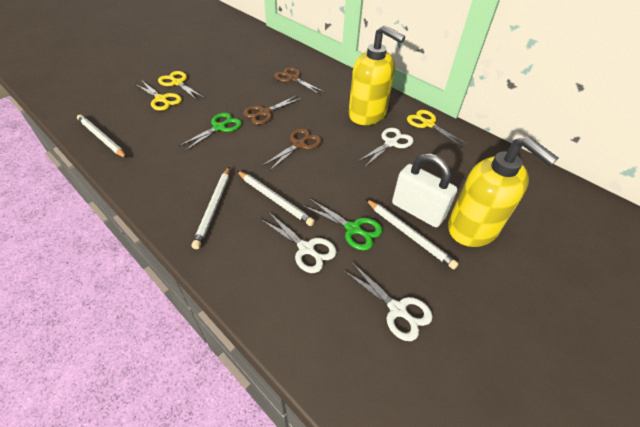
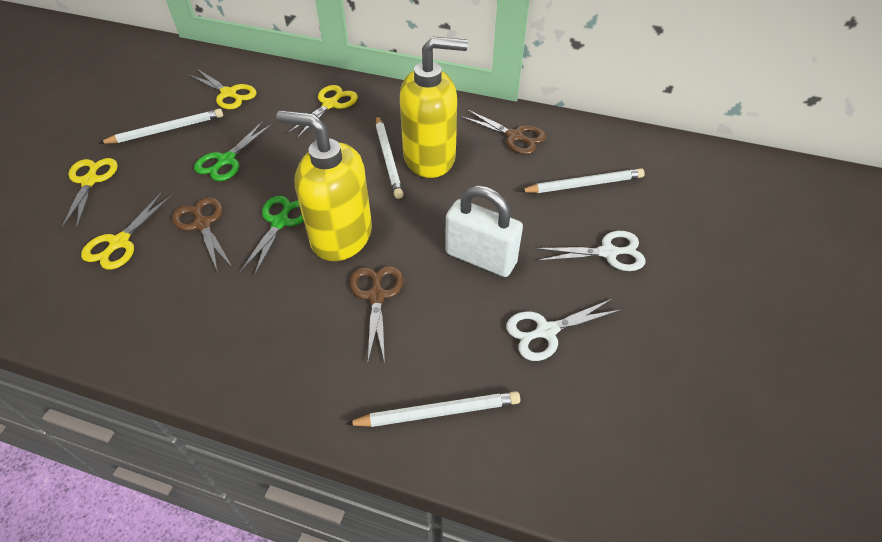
white scissors: 3 -> 2
yellow scissors: 3 -> 4

